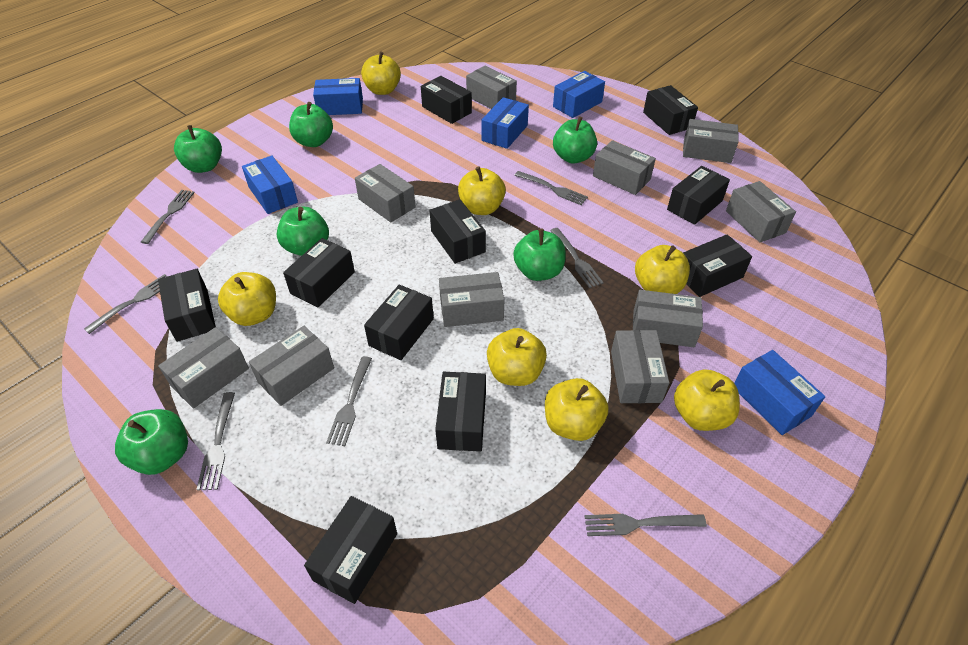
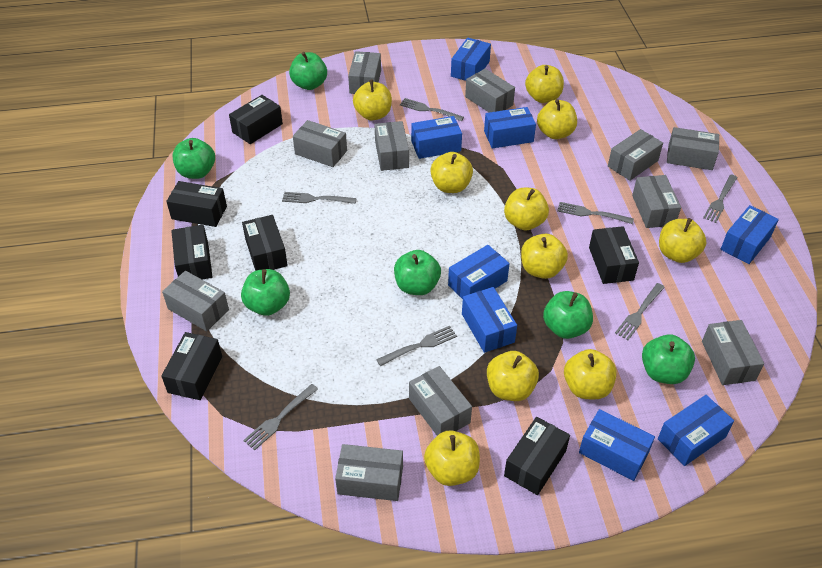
black box: 10 -> 7
blue box: 5 -> 8
grey box: 10 -> 11
yellow apple: 7 -> 10

